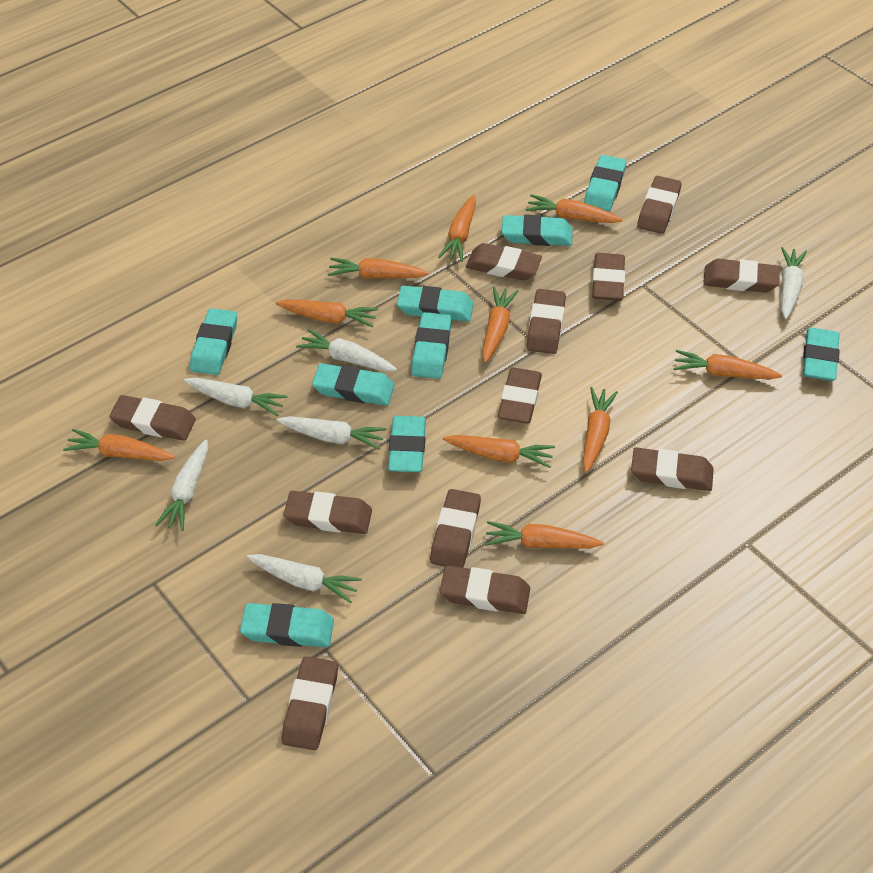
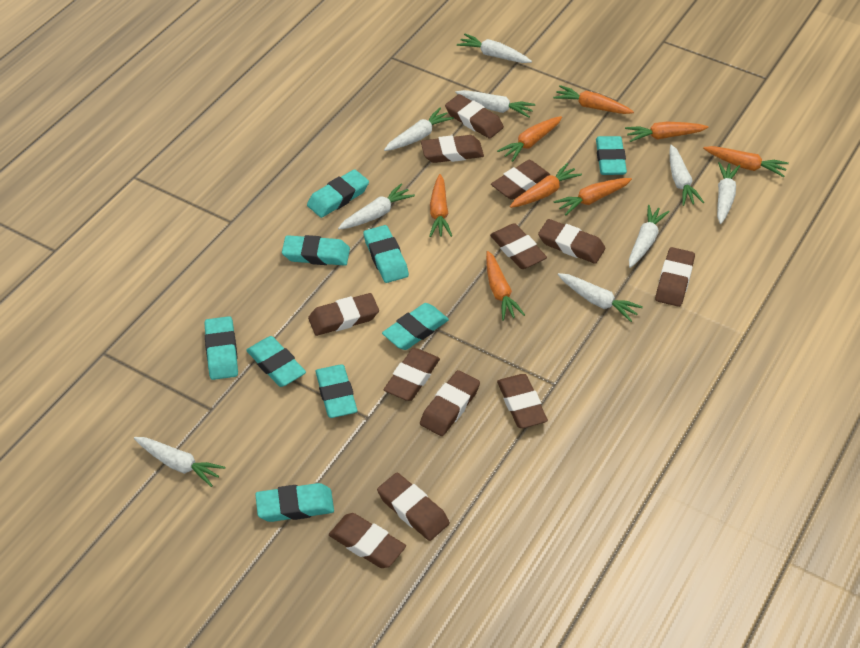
orange carrot: 10 -> 8
white carrot: 6 -> 9

